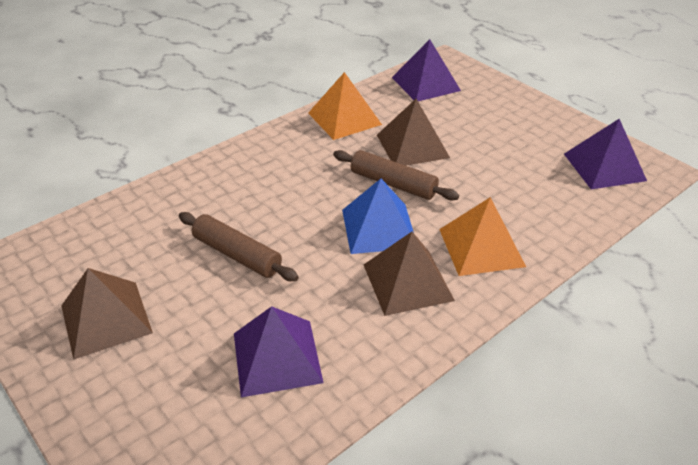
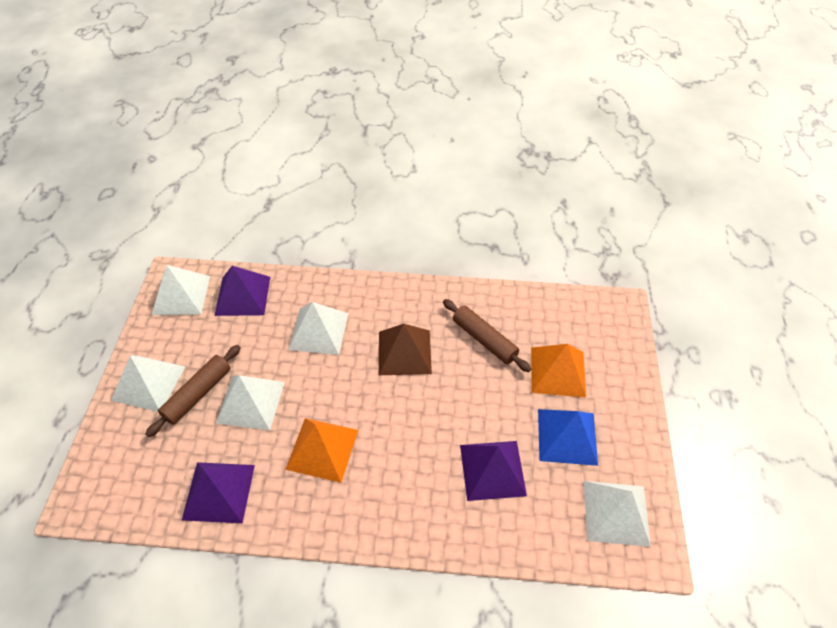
brown pyramid: 3 -> 1
white pyramid: 0 -> 5

